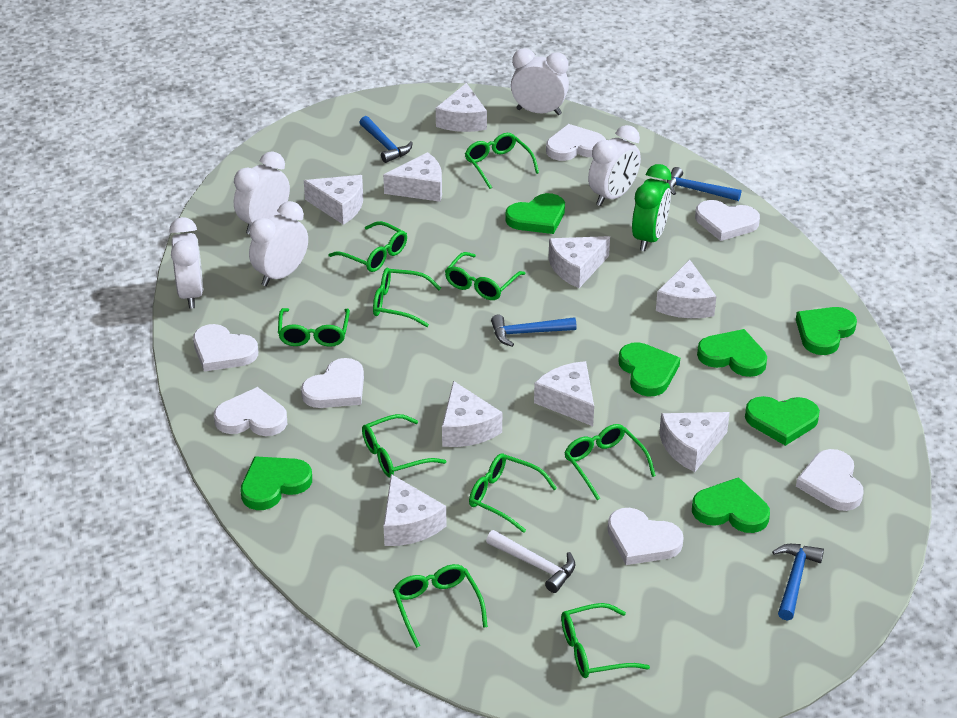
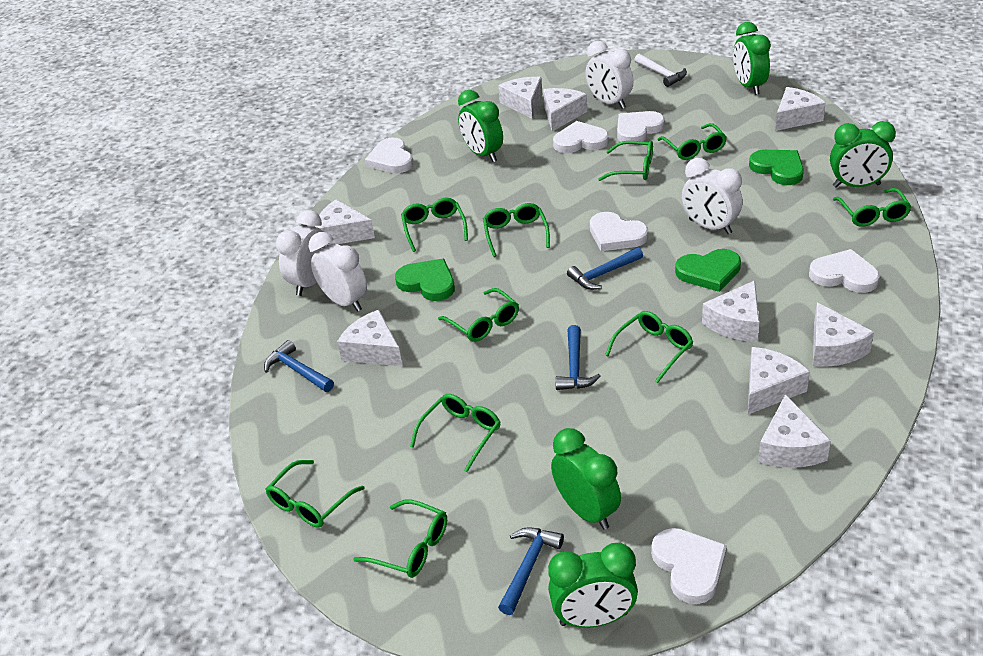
green clock: 1 -> 5
green heart: 7 -> 3
white clock: 5 -> 4
white heart: 7 -> 6

